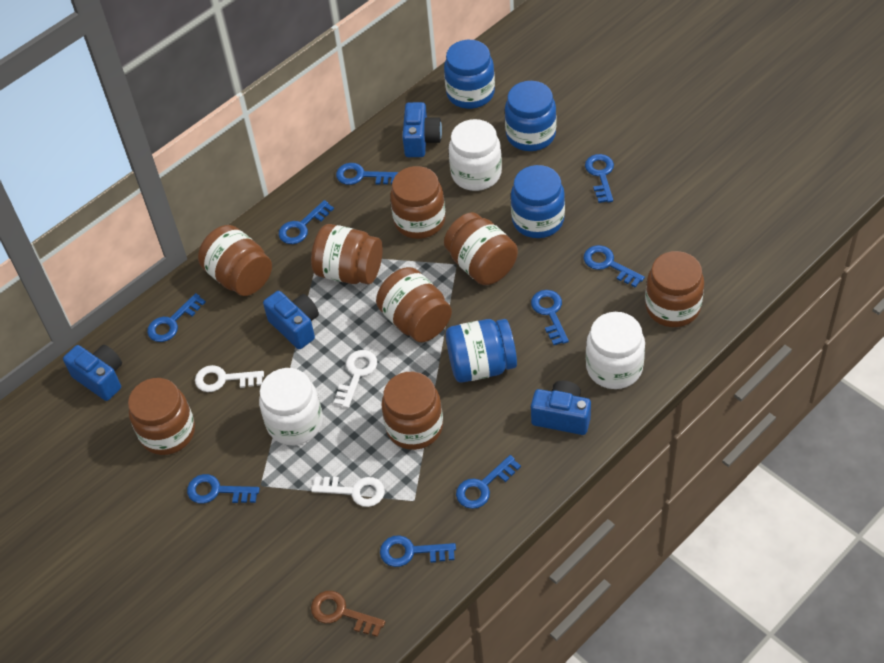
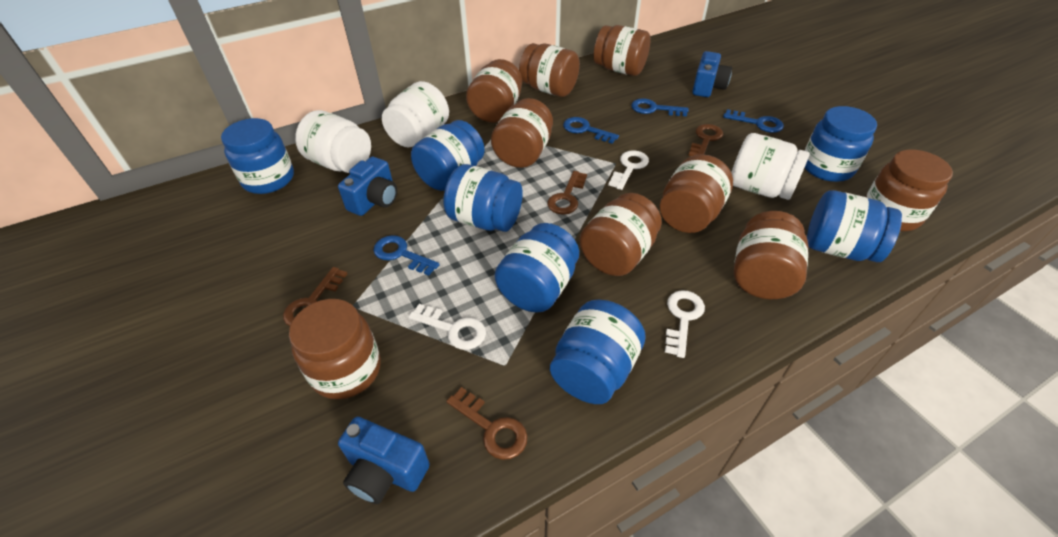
blue camera: 4 -> 3
blue jar: 4 -> 7
blue key: 9 -> 4
brown jar: 8 -> 9
brown key: 1 -> 4

